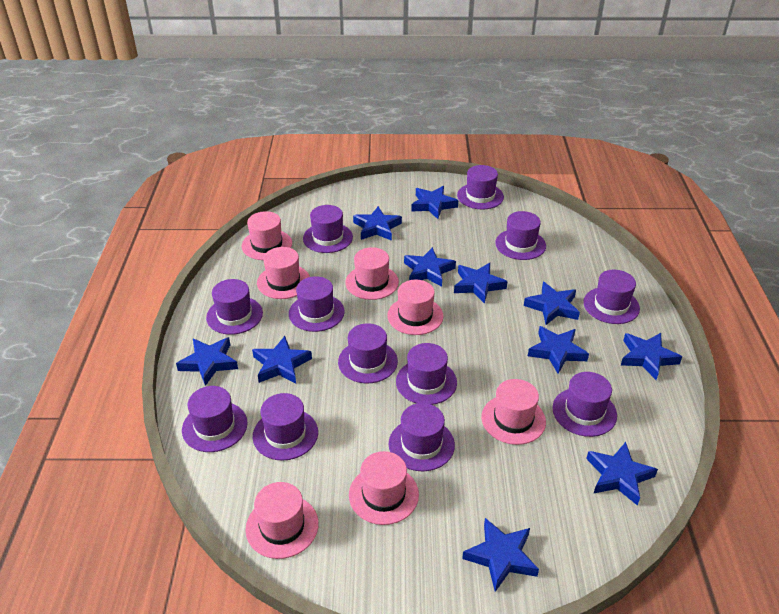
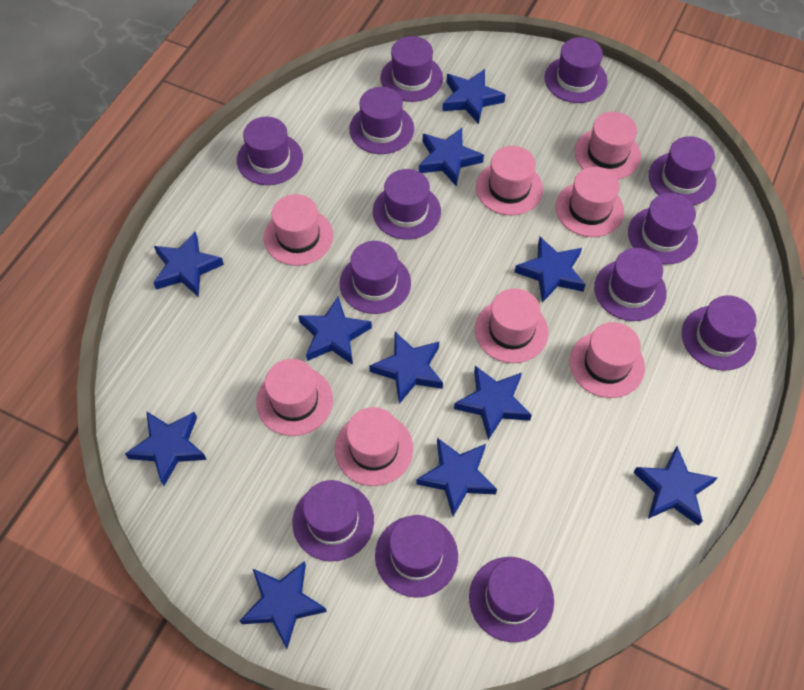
pink hat: 7 -> 8
purple hat: 12 -> 13

